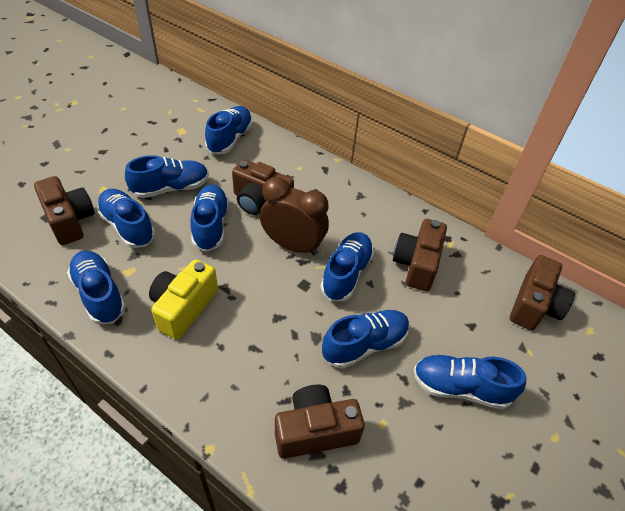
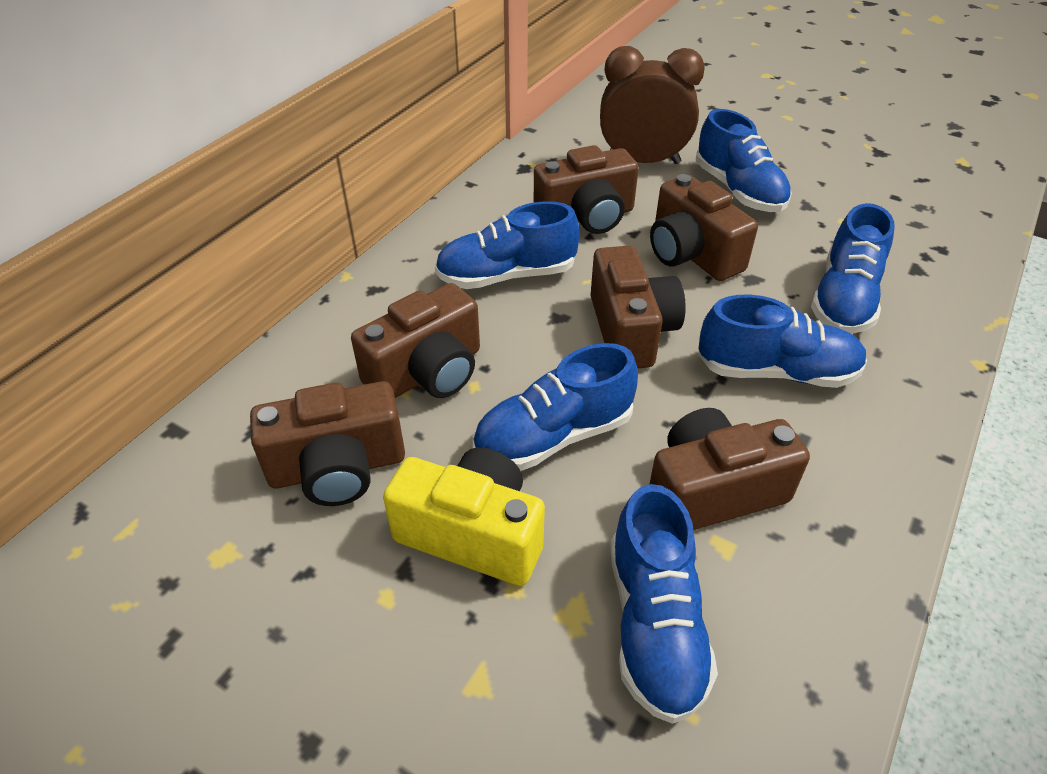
blue shoe: 8 -> 6
brown camera: 5 -> 6

